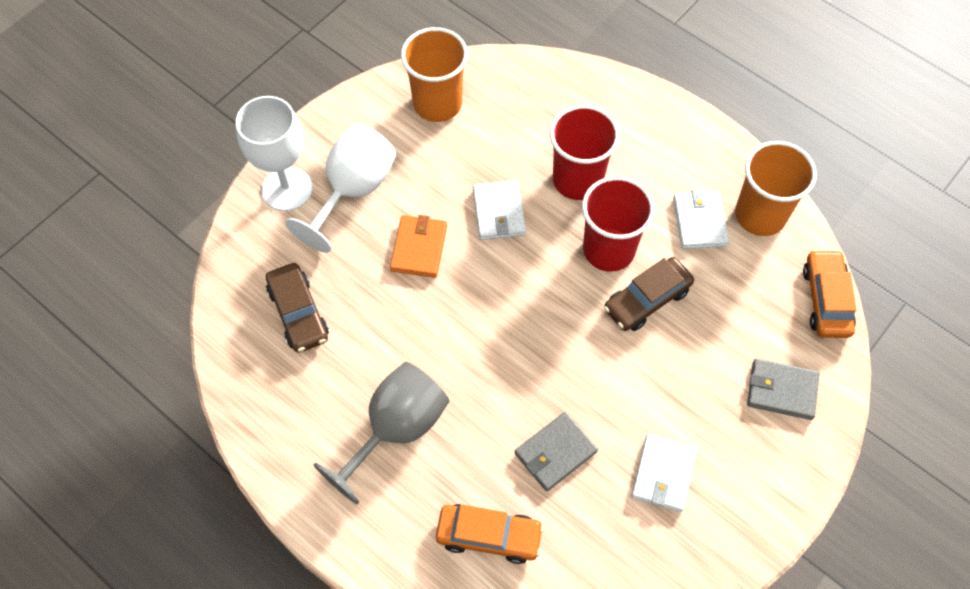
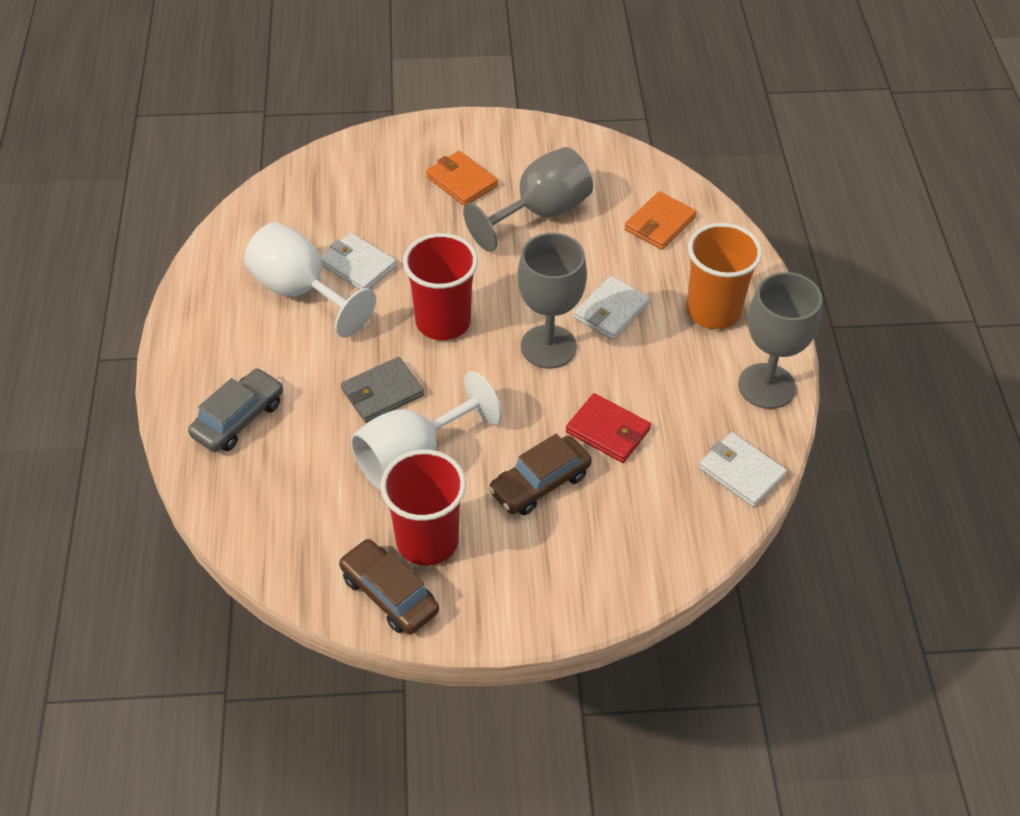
grey car: 0 -> 1
grey goblet: 1 -> 3
grey wallet: 2 -> 1
orange car: 2 -> 0
orange cup: 2 -> 1
orange wallet: 1 -> 2
red wallet: 0 -> 1

